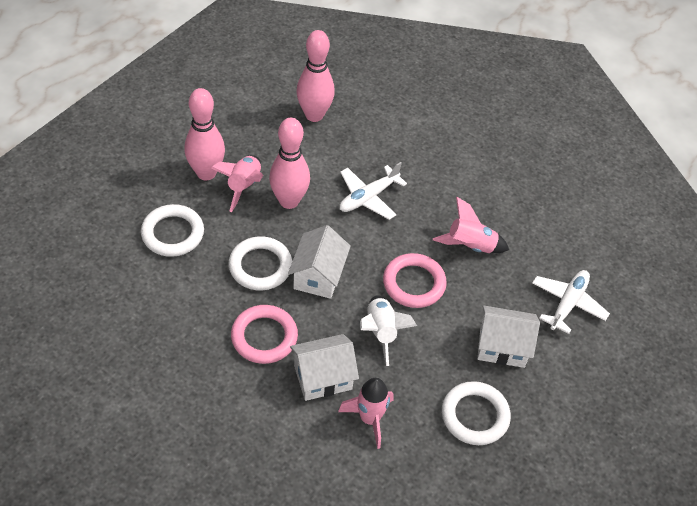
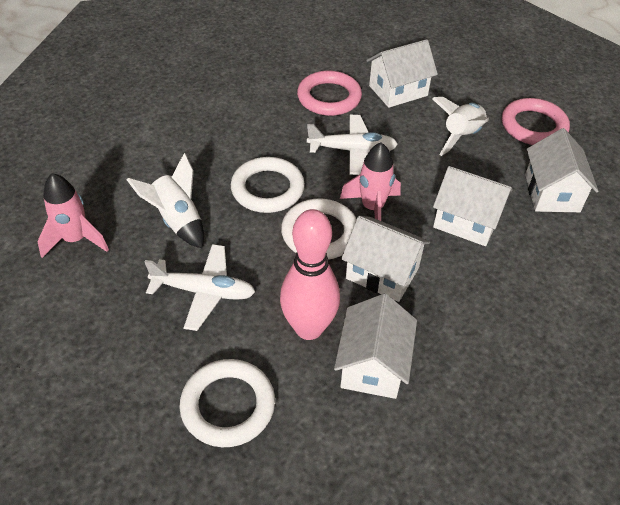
pink bowling pin: 3 -> 1
pink rocket: 3 -> 2
white house: 3 -> 5
white rocket: 1 -> 2

